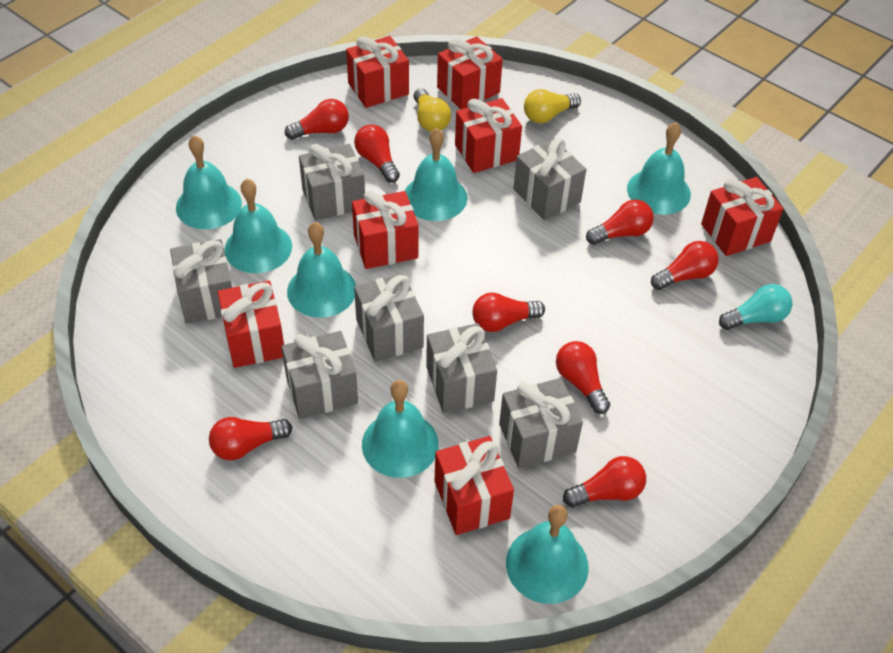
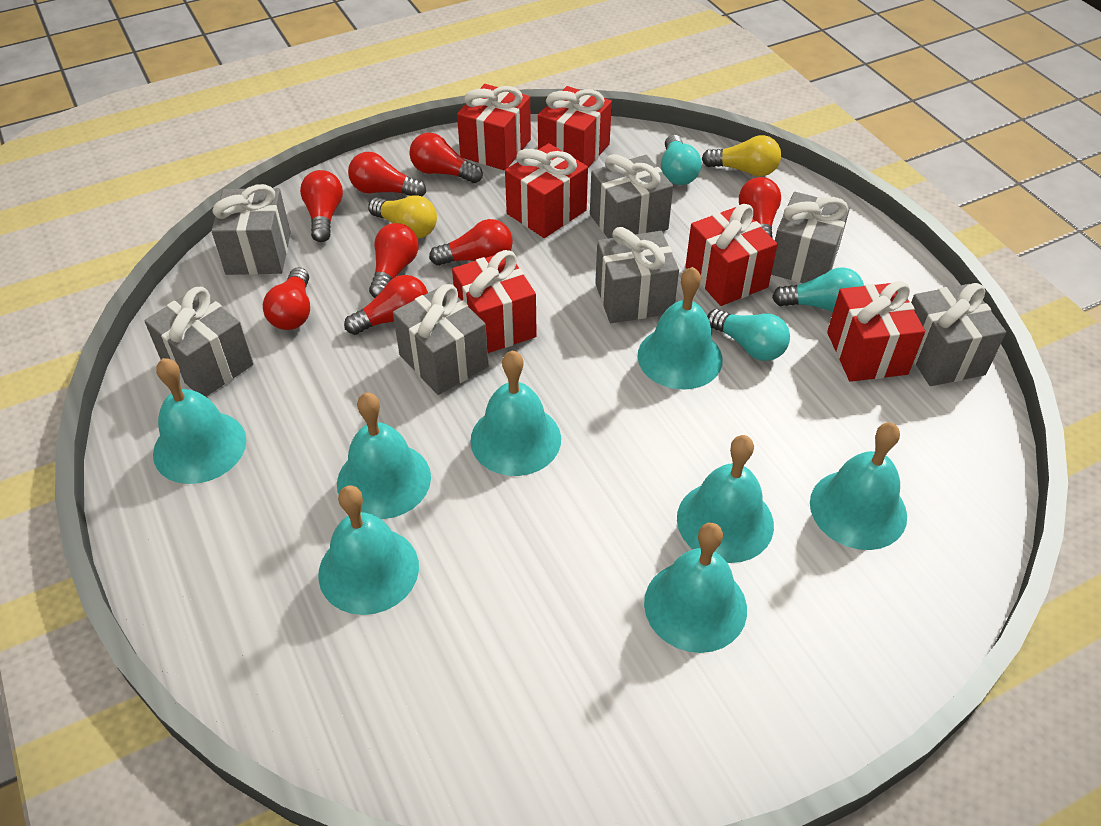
red gift: 7 -> 6
turquoise bell: 7 -> 8
turquoise light bulb: 1 -> 3

